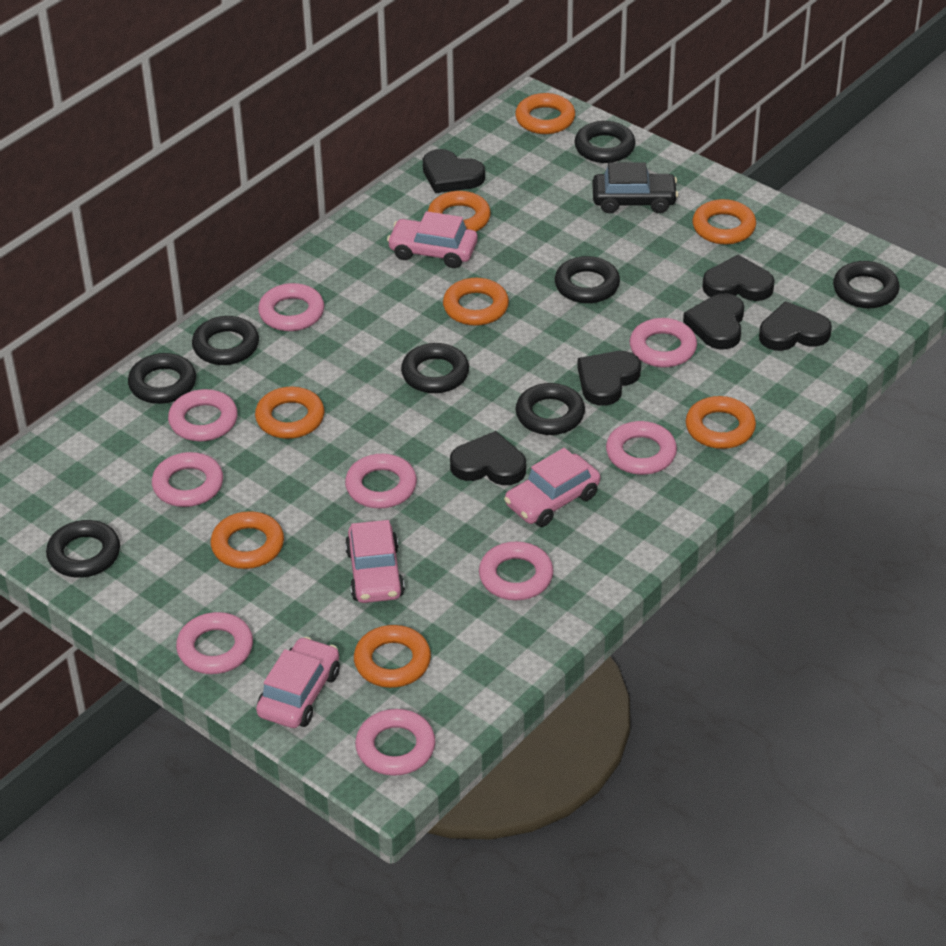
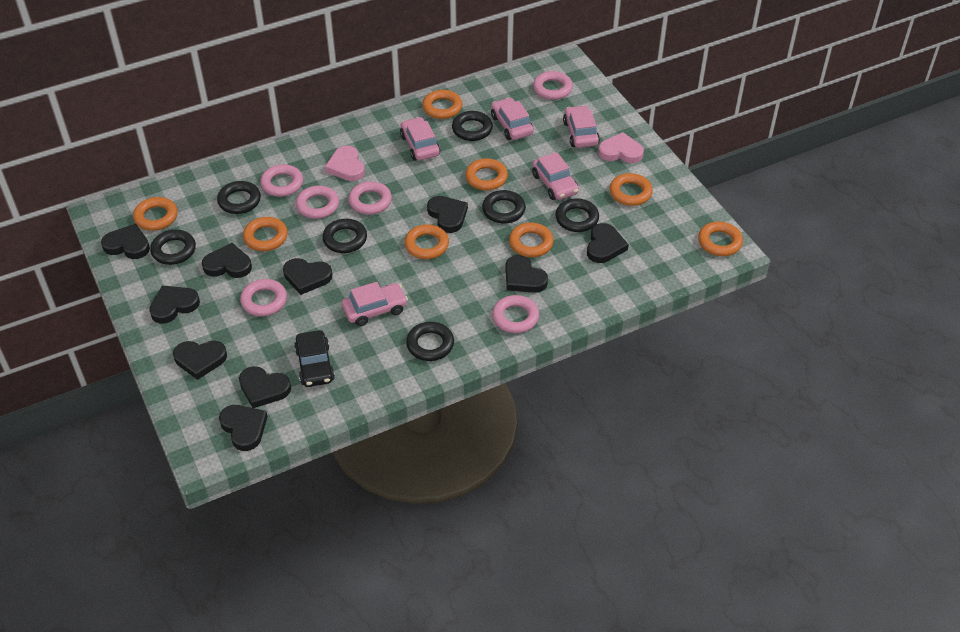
black heart: 6 -> 10
black ring: 8 -> 7
pink car: 4 -> 5
pink heart: 0 -> 2
pink ring: 9 -> 6

